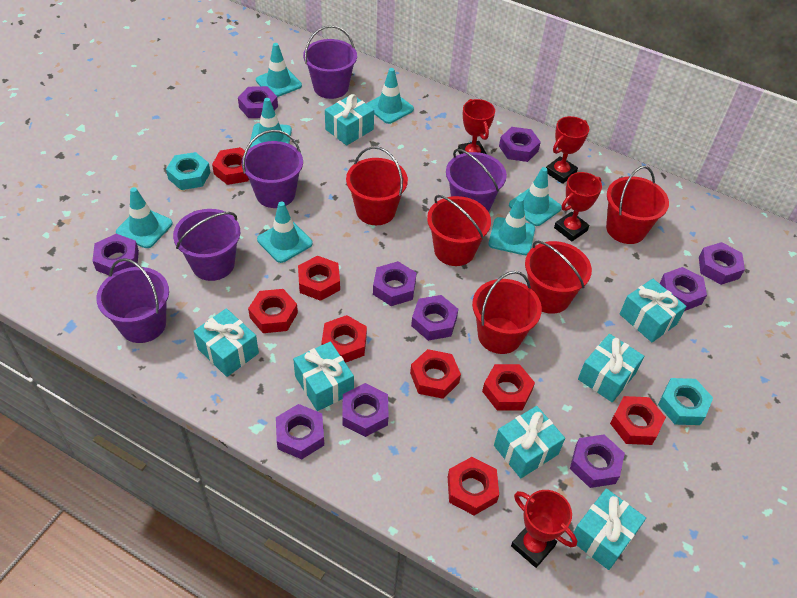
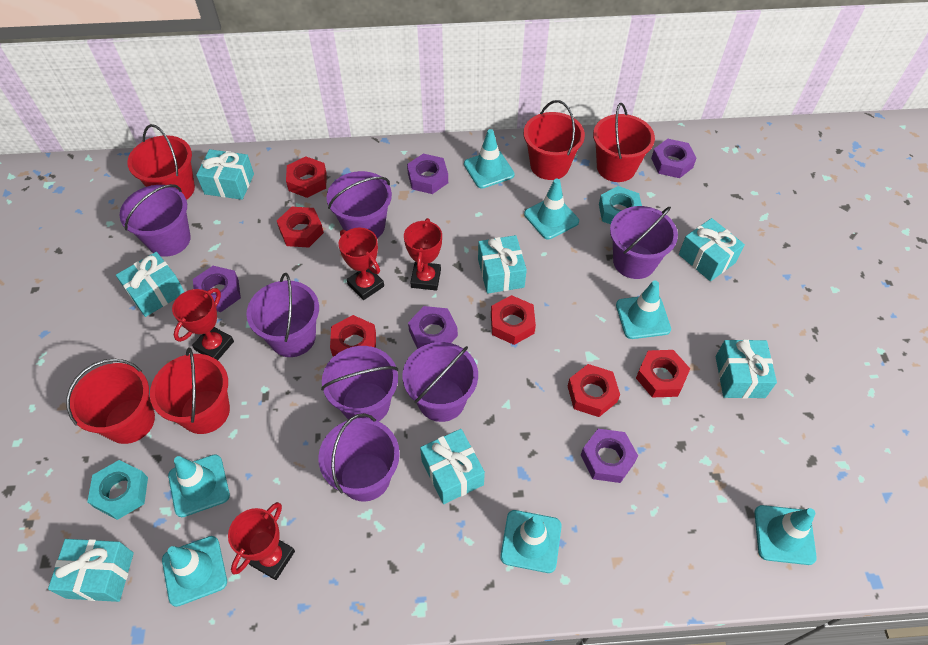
purple bucket: 5 -> 7
purple nut: 10 -> 5
red nut: 8 -> 6

